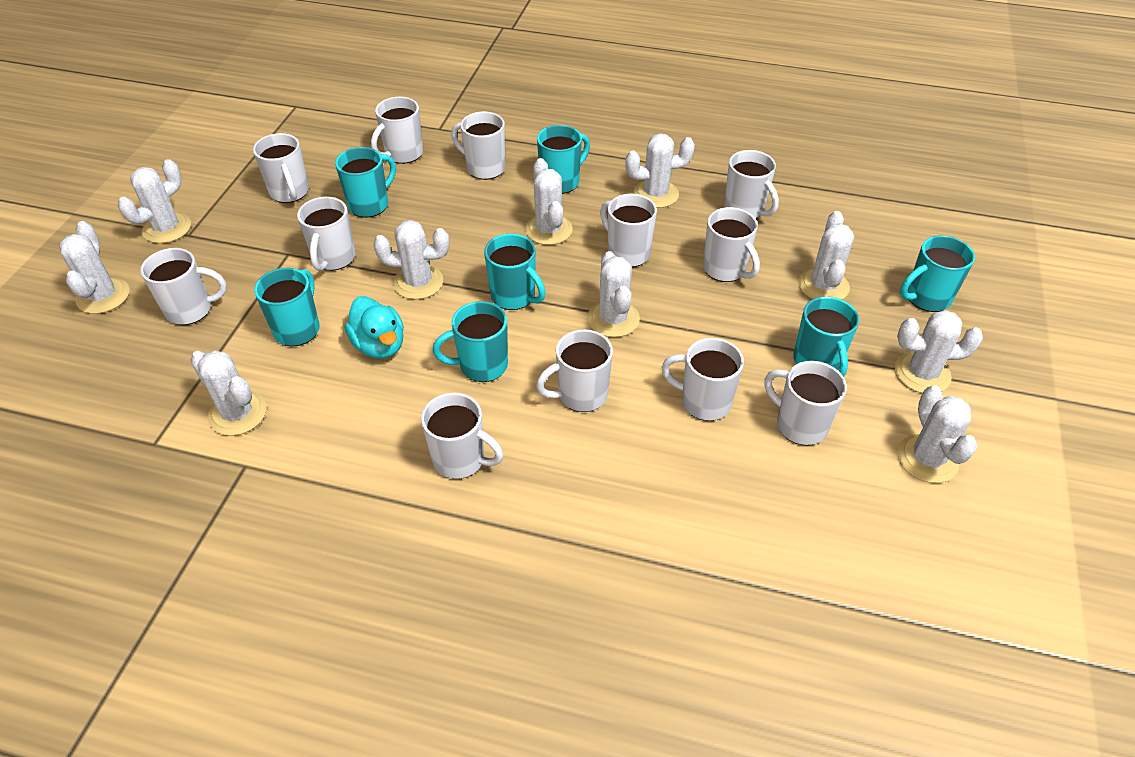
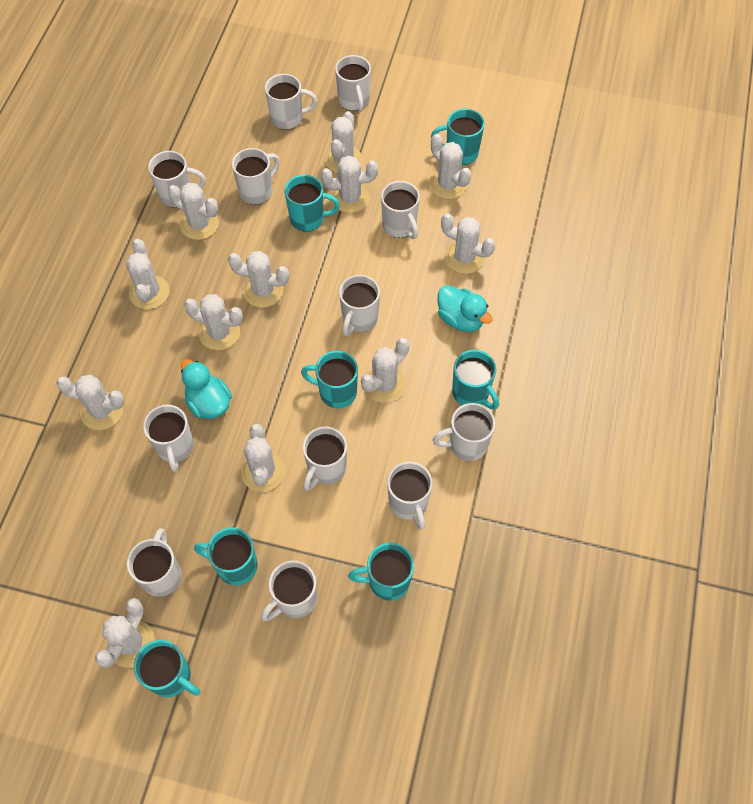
turquoise duck: 1 -> 2
white cactus: 10 -> 12

